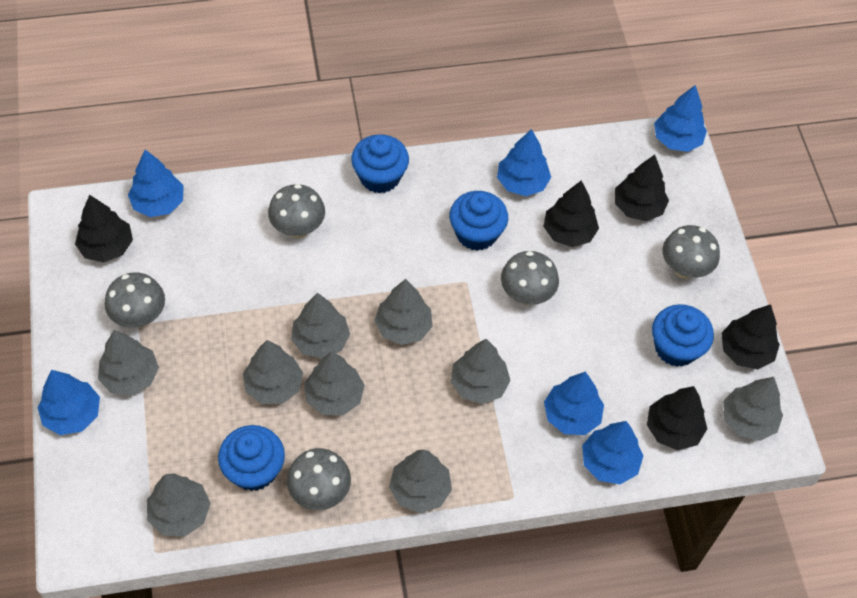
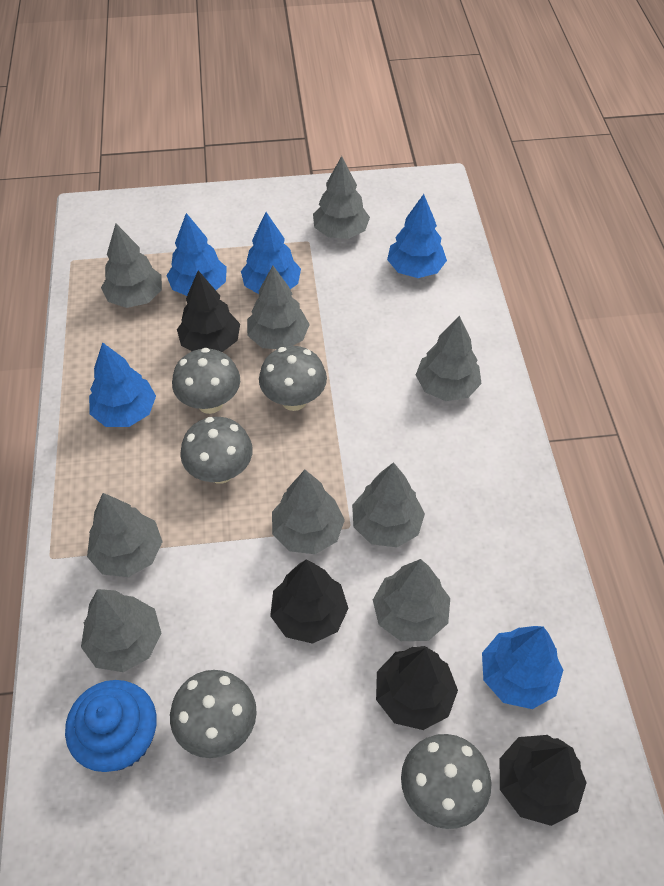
black tree: 5 -> 4
blue cupcake: 4 -> 1
blue tree: 6 -> 5

